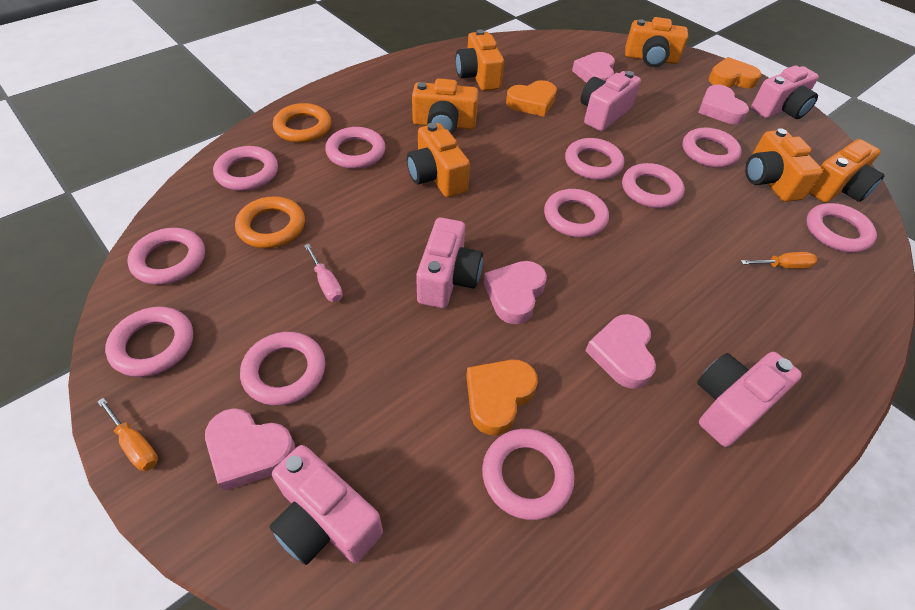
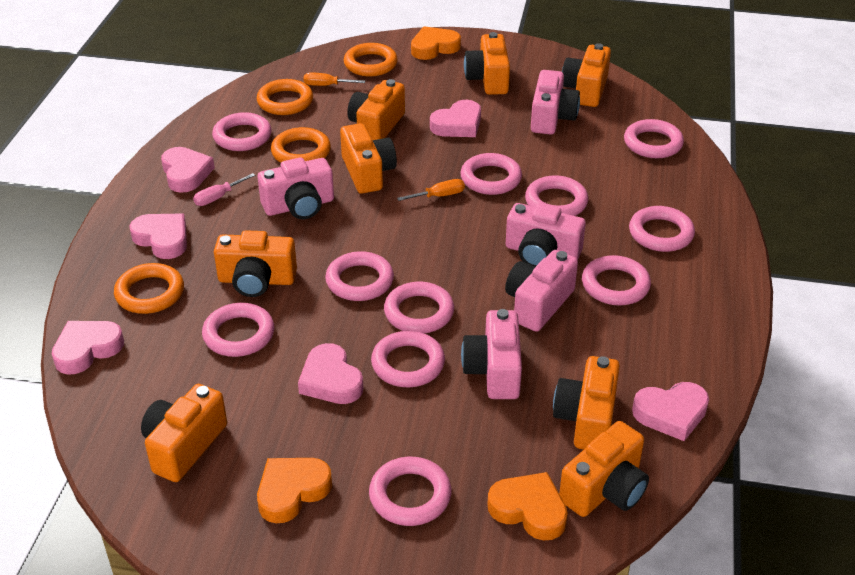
orange camera: 6 -> 8
orange ring: 2 -> 4
pink heart: 5 -> 6

